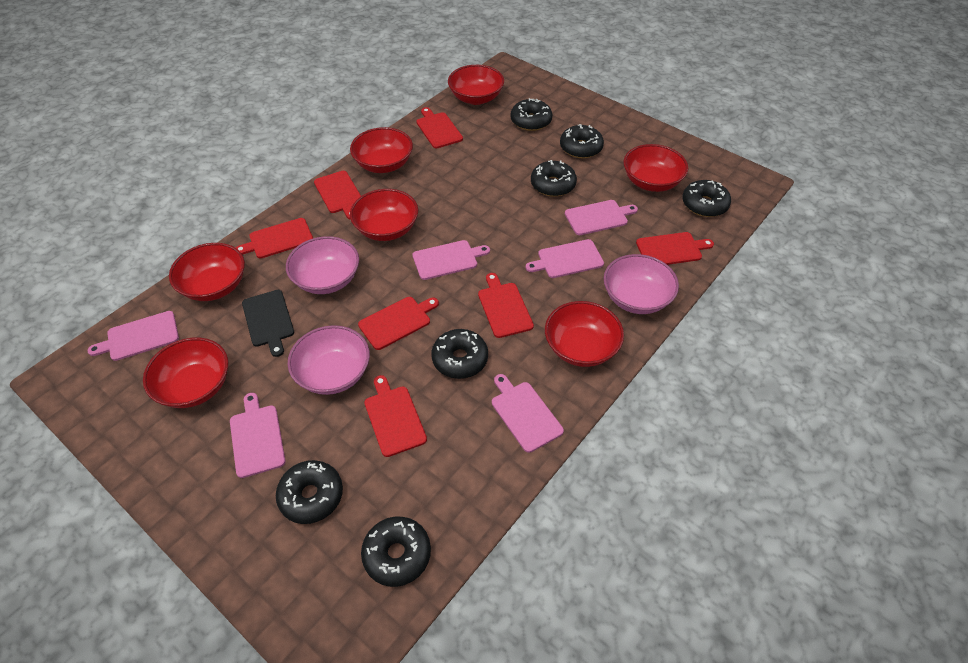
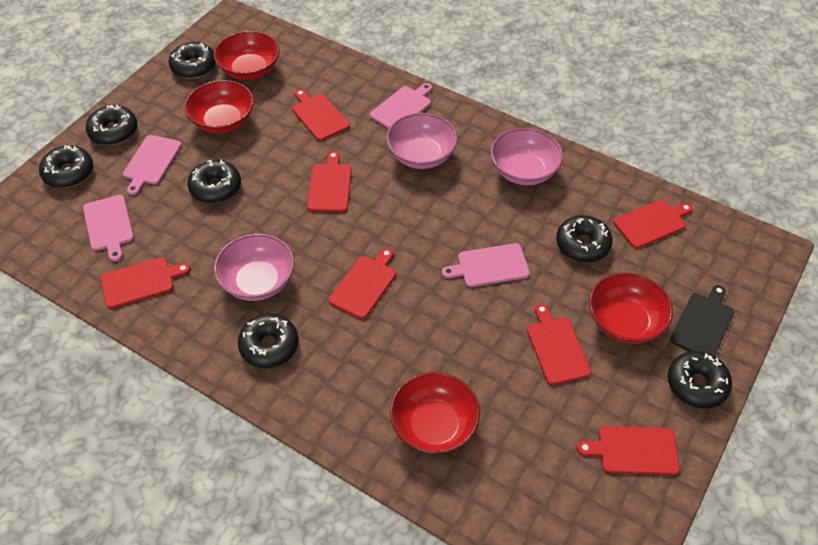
pink cutting board: 6 -> 4
red bowl: 7 -> 4

